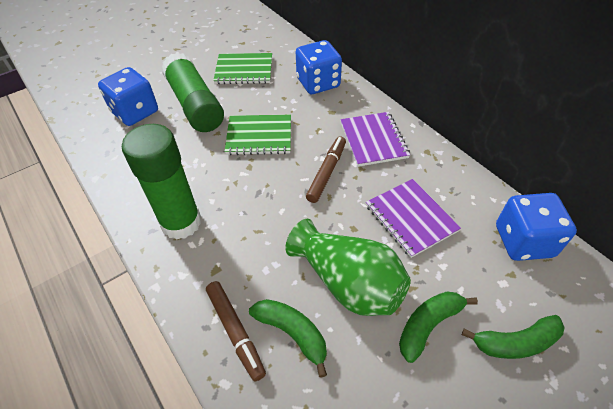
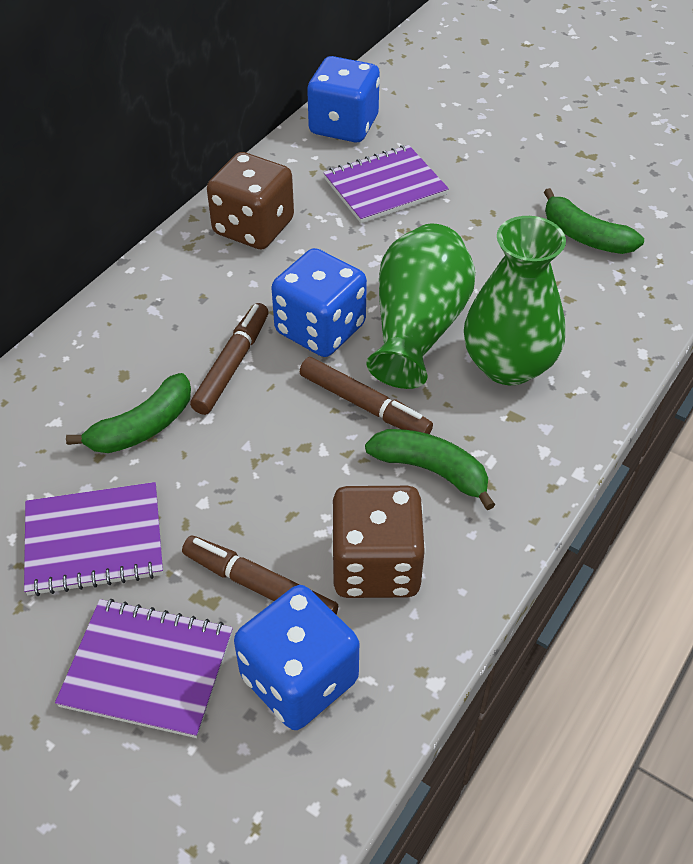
brown dice: 0 -> 2
brown marker: 2 -> 3
green glue stick: 2 -> 0
green notebook: 2 -> 0
green vase: 1 -> 2
purple notebook: 2 -> 3

